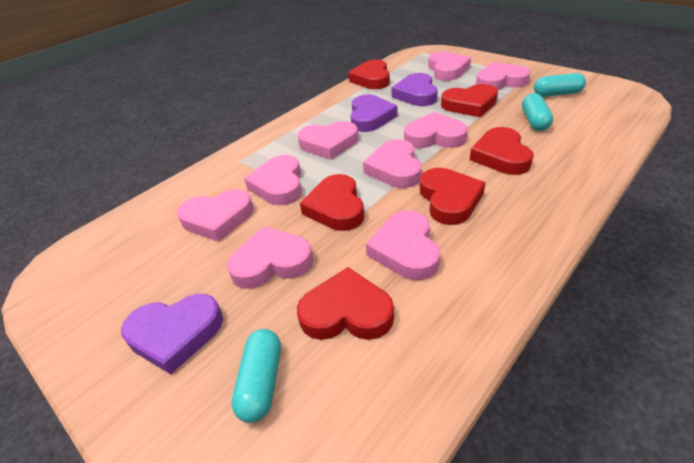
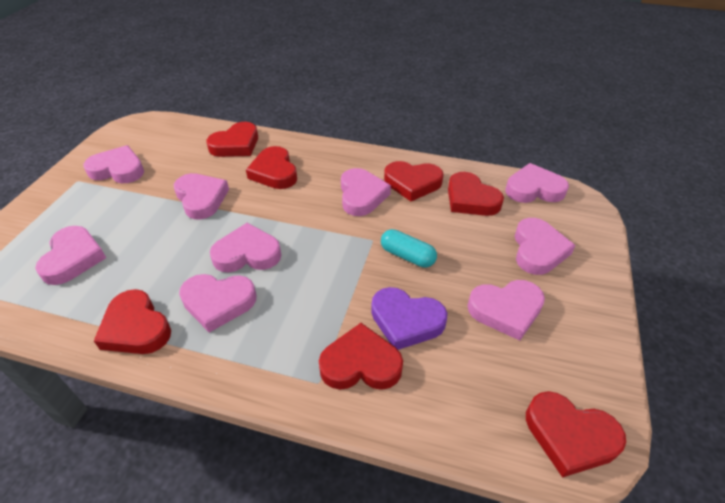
purple heart: 3 -> 1
red heart: 6 -> 7
turquoise capsule: 3 -> 1

